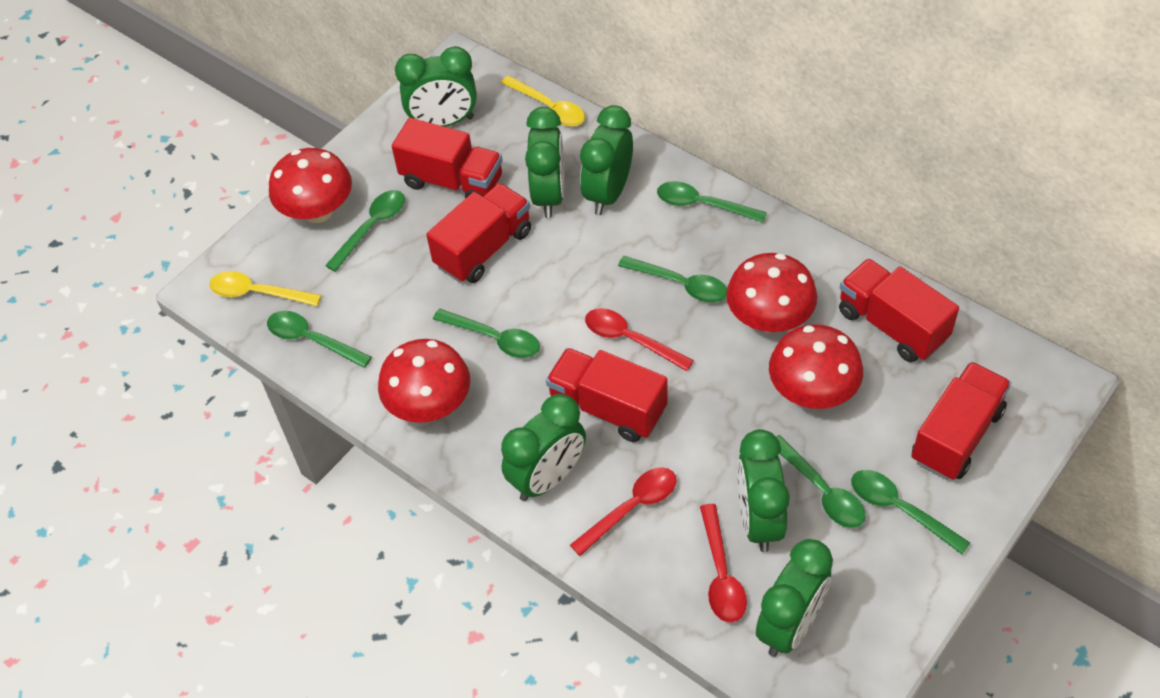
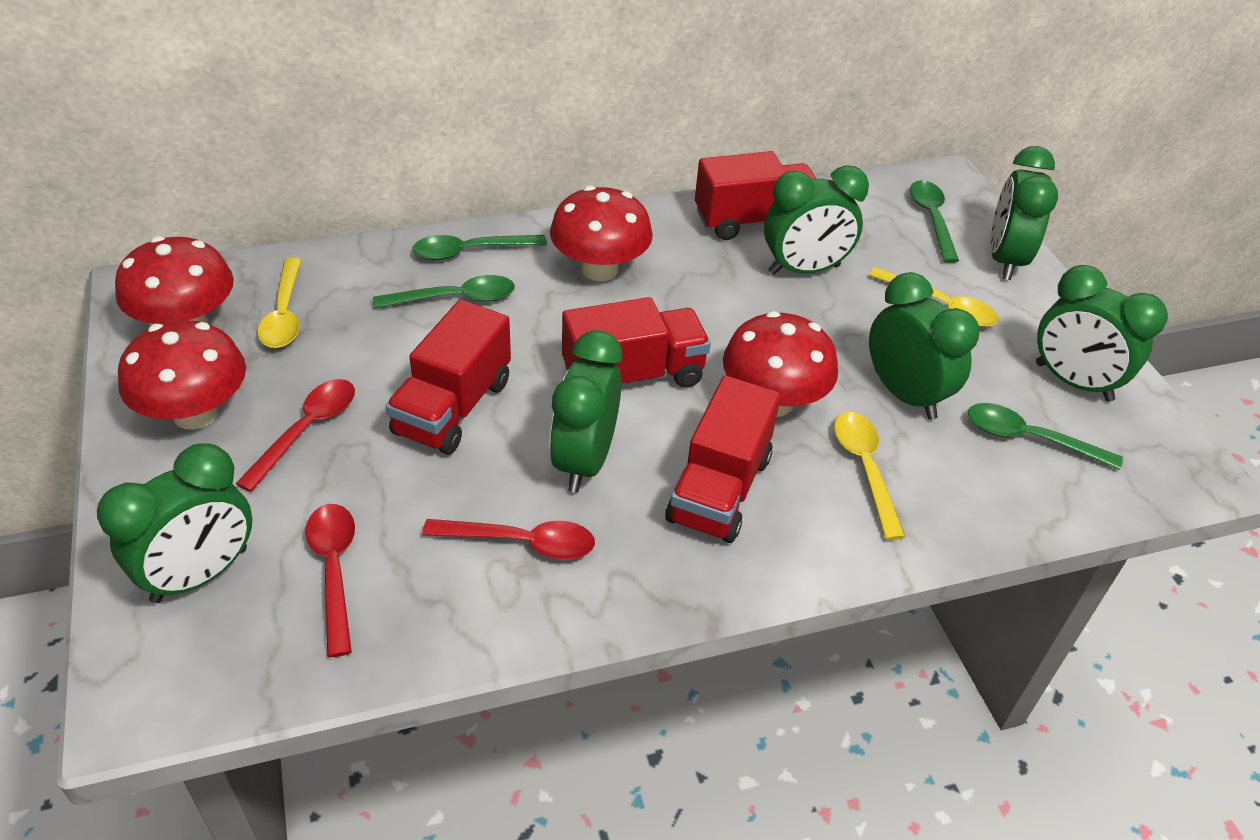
green spoon: 7 -> 4
red truck: 5 -> 4
yellow spoon: 2 -> 3

